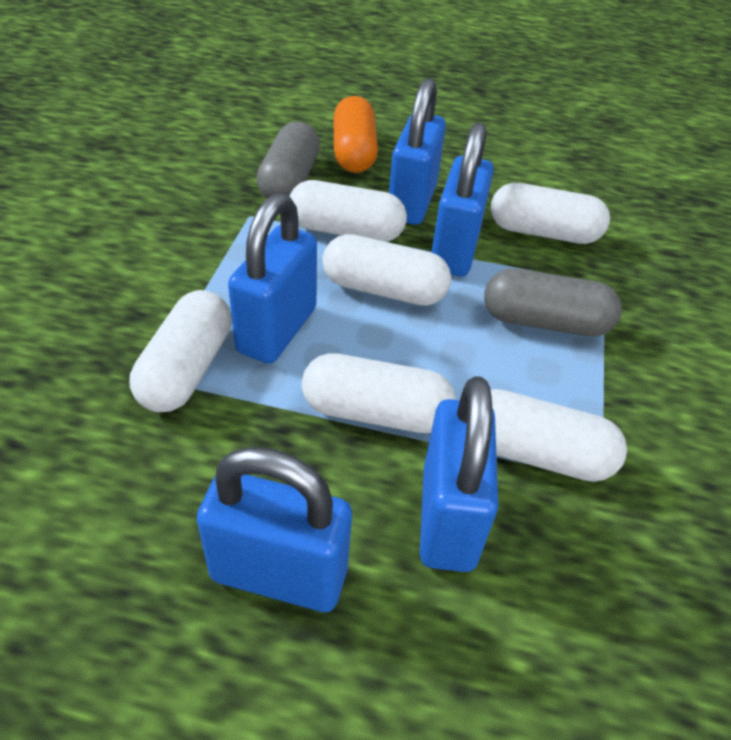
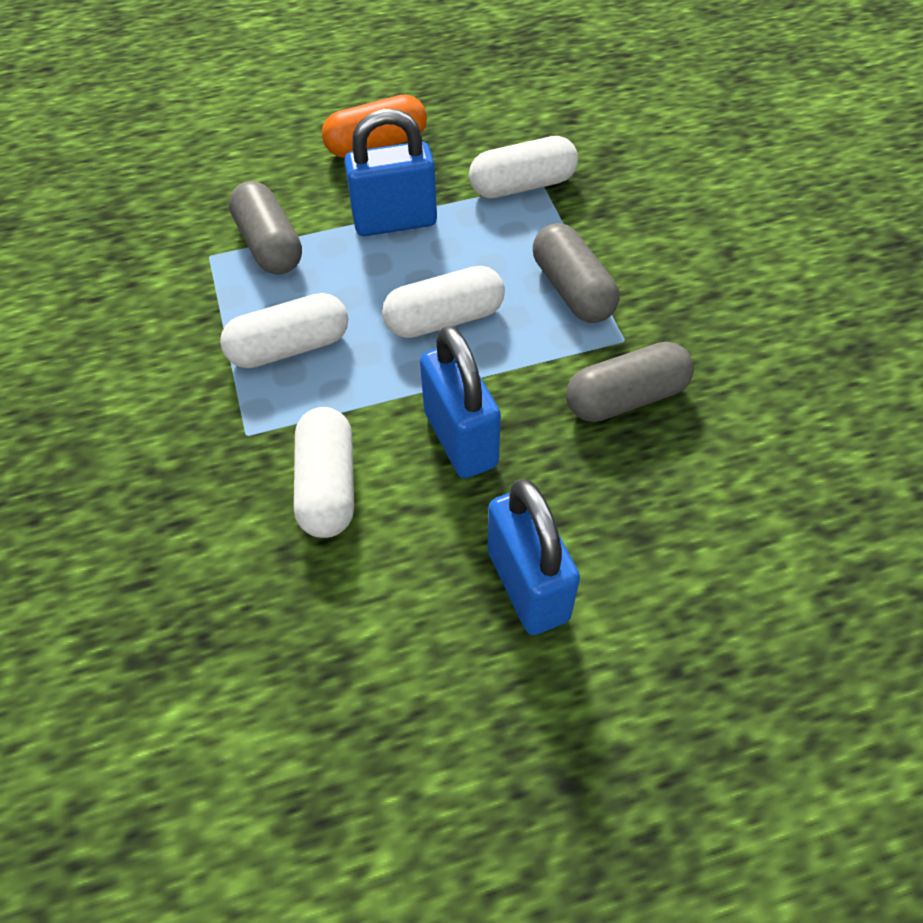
blue padlock: 5 -> 3
grey capsule: 2 -> 3
white capsule: 6 -> 4

